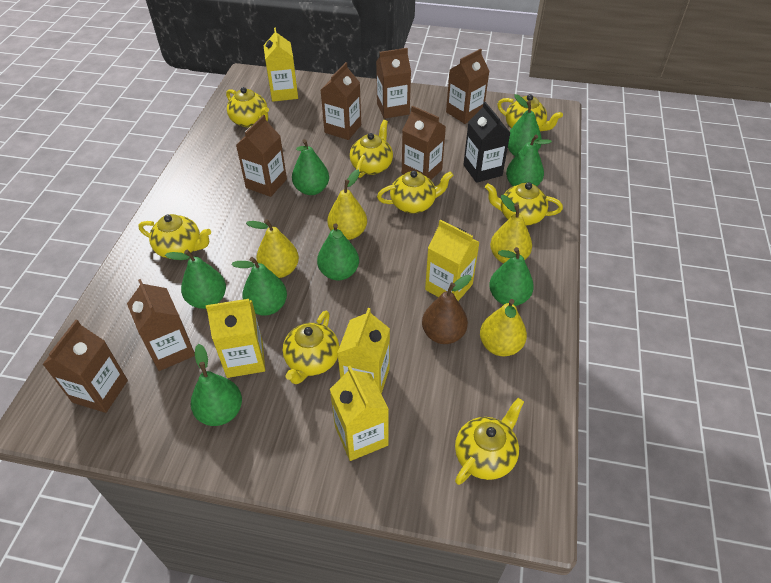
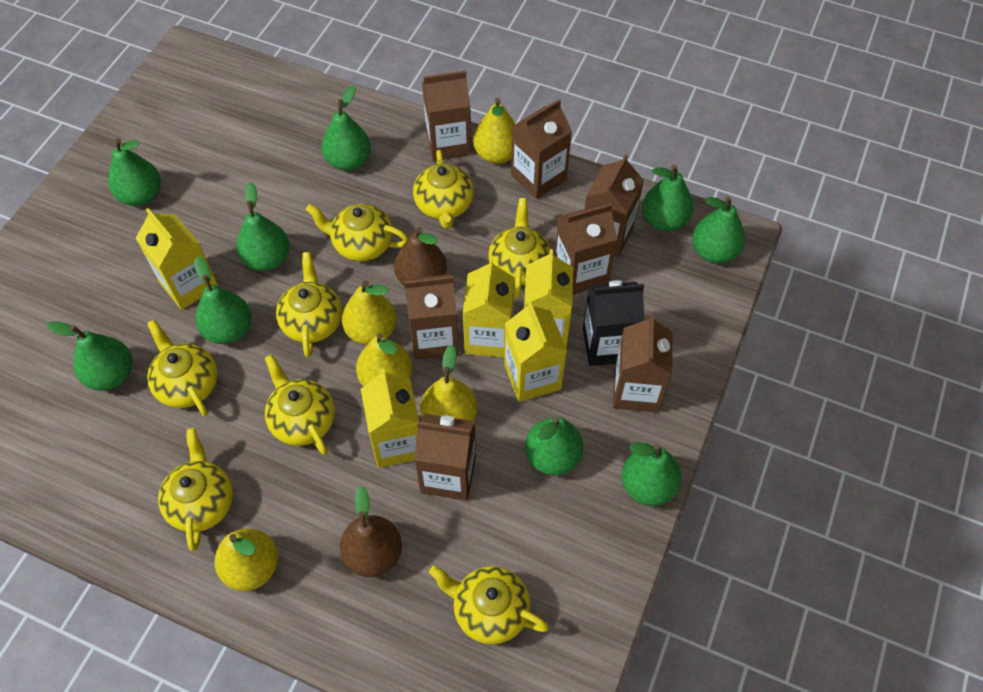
brown pear: 1 -> 2
green pear: 8 -> 9
yellow pear: 4 -> 5

